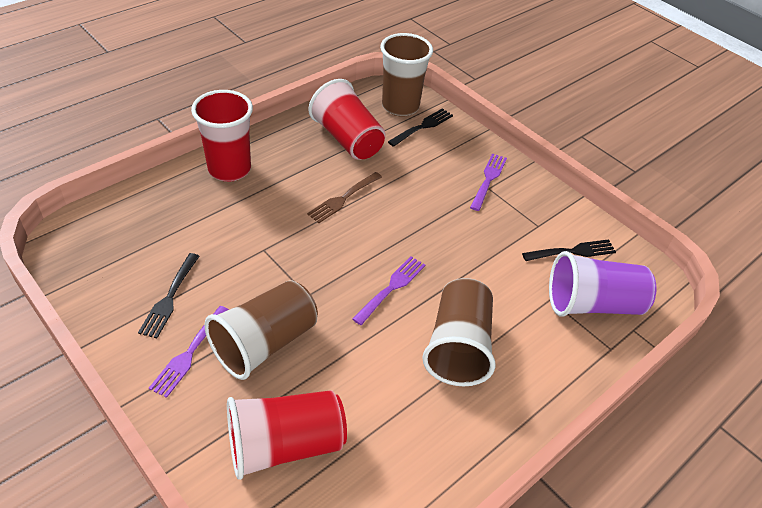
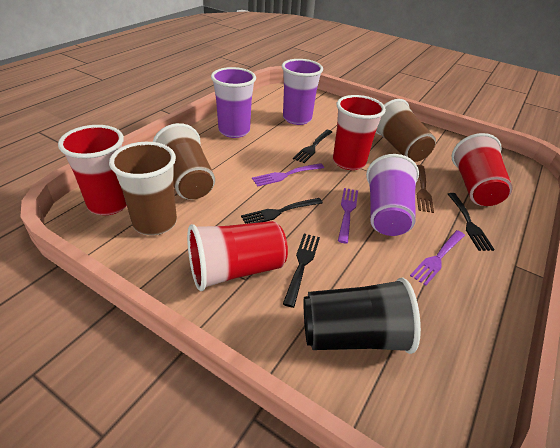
black cup: 0 -> 1
black fork: 3 -> 4
purple cup: 1 -> 3
red cup: 3 -> 4

